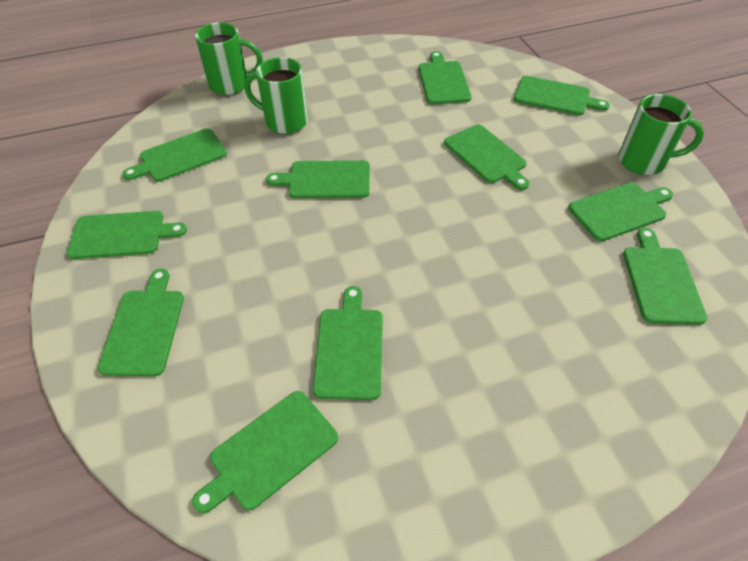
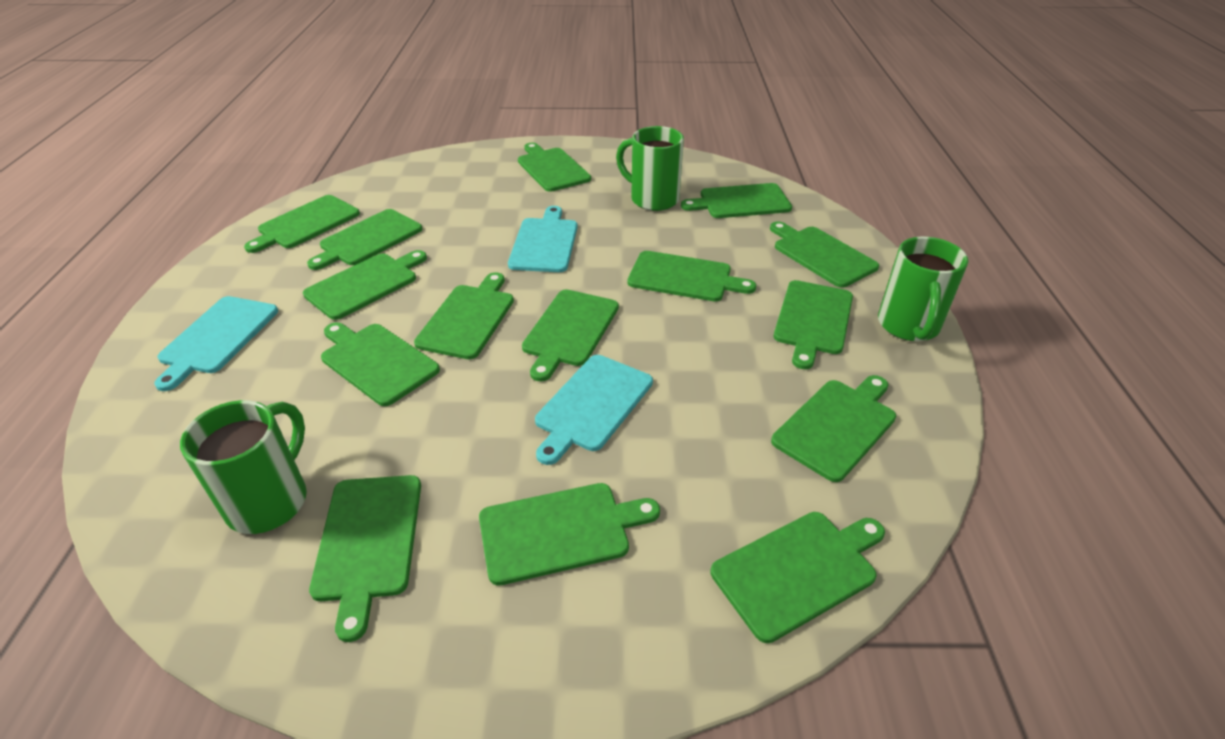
green cutting board: 11 -> 15
turquoise cutting board: 0 -> 3

